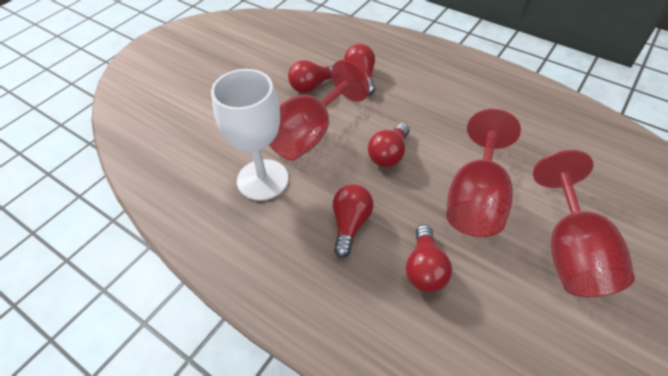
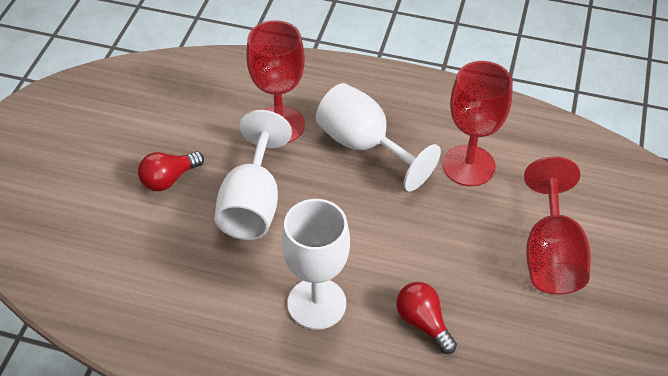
red light bulb: 5 -> 2
white goblet: 1 -> 3

